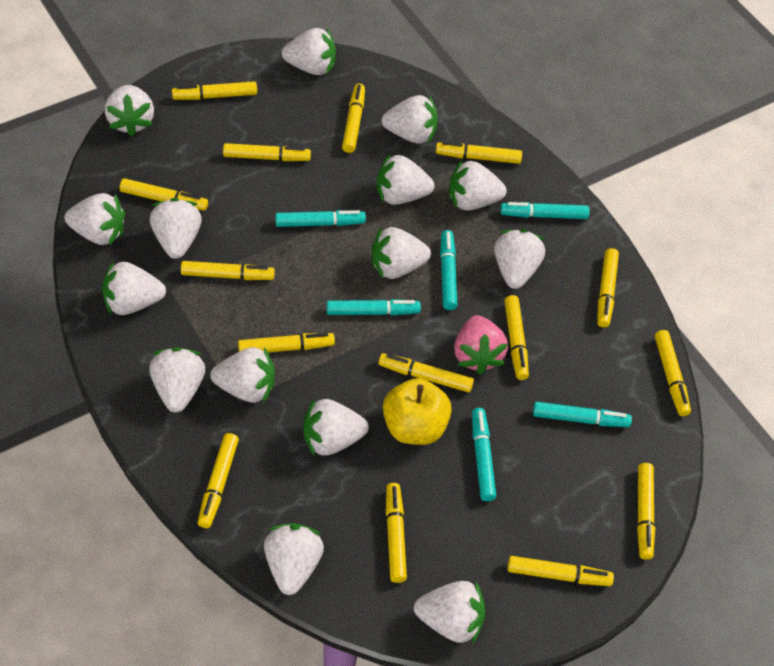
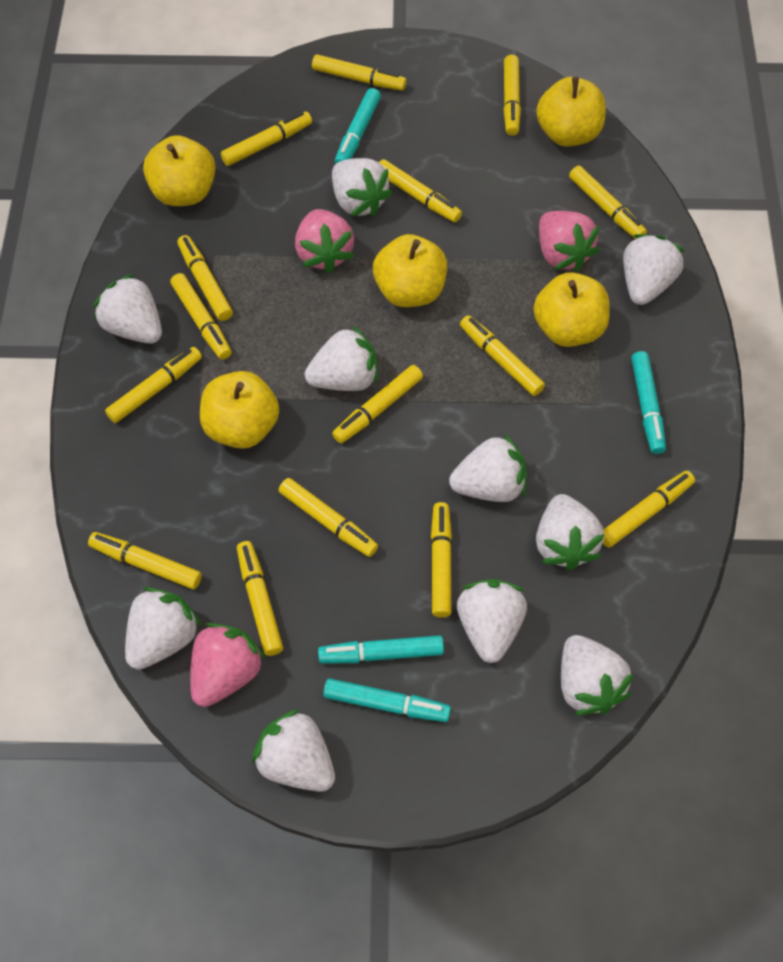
pink strawberry: 1 -> 3
turquoise marker: 6 -> 4
white strawberry: 15 -> 10
yellow apple: 1 -> 5

